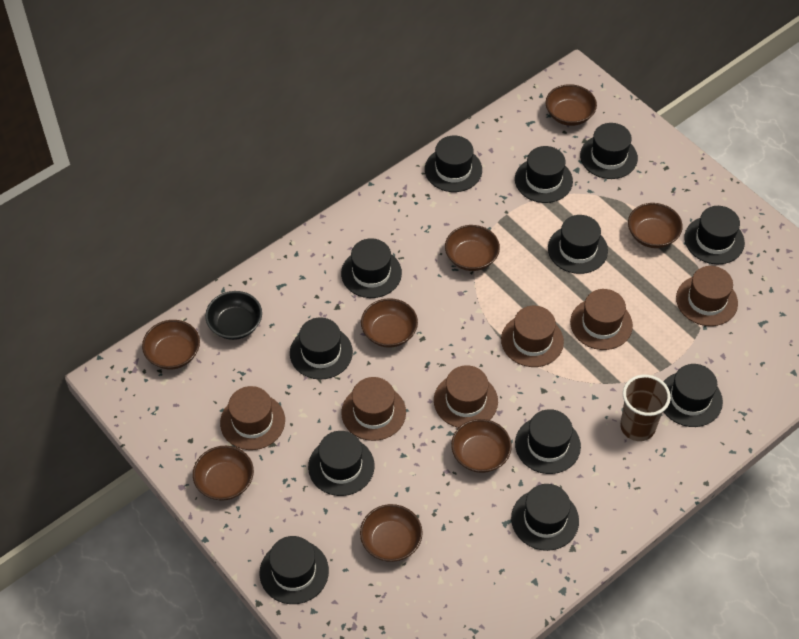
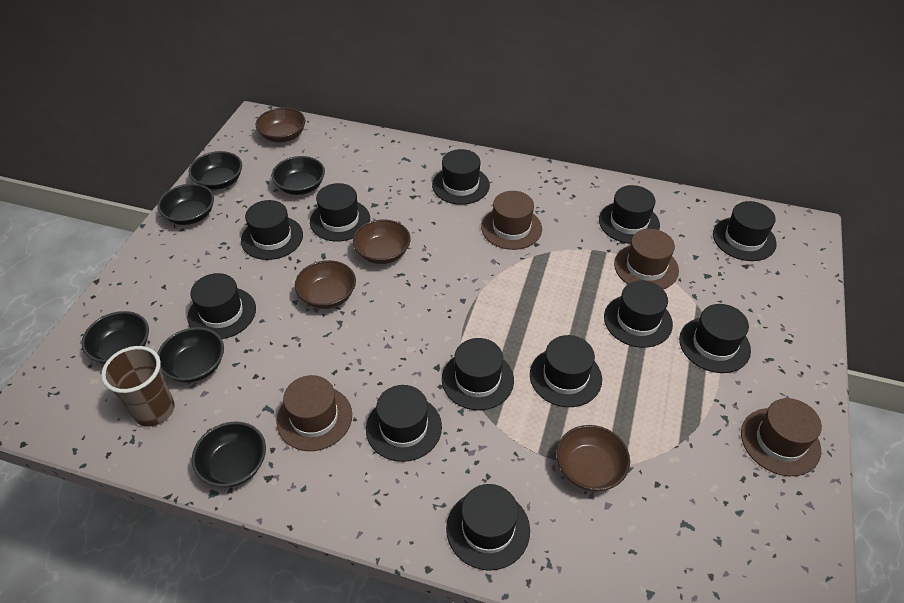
black bowl: 1 -> 6
brown bowl: 8 -> 4
brown hat: 6 -> 4

